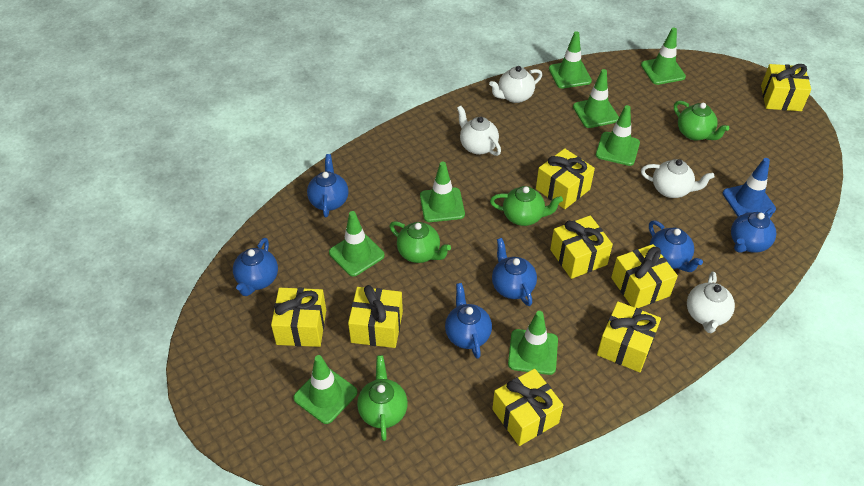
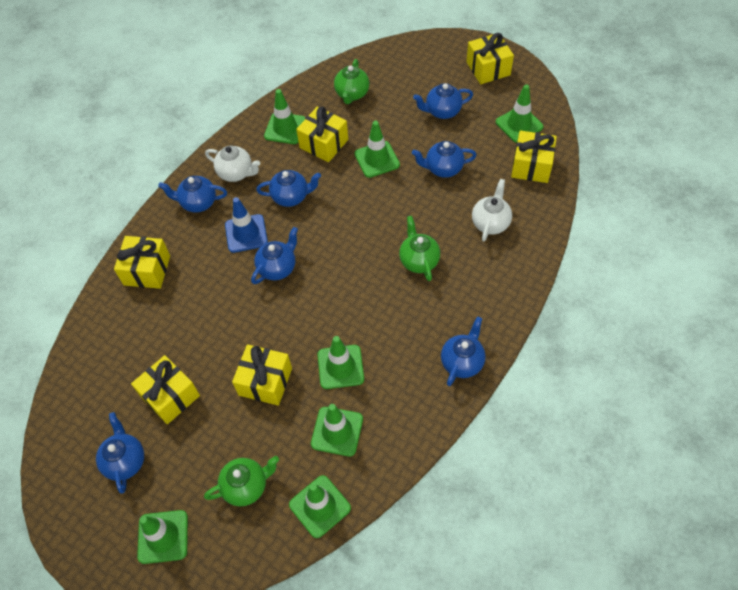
blue teapot: 6 -> 7
green teapot: 4 -> 3
green traffic cone: 8 -> 7
white teapot: 4 -> 2
yellow gift: 8 -> 6

